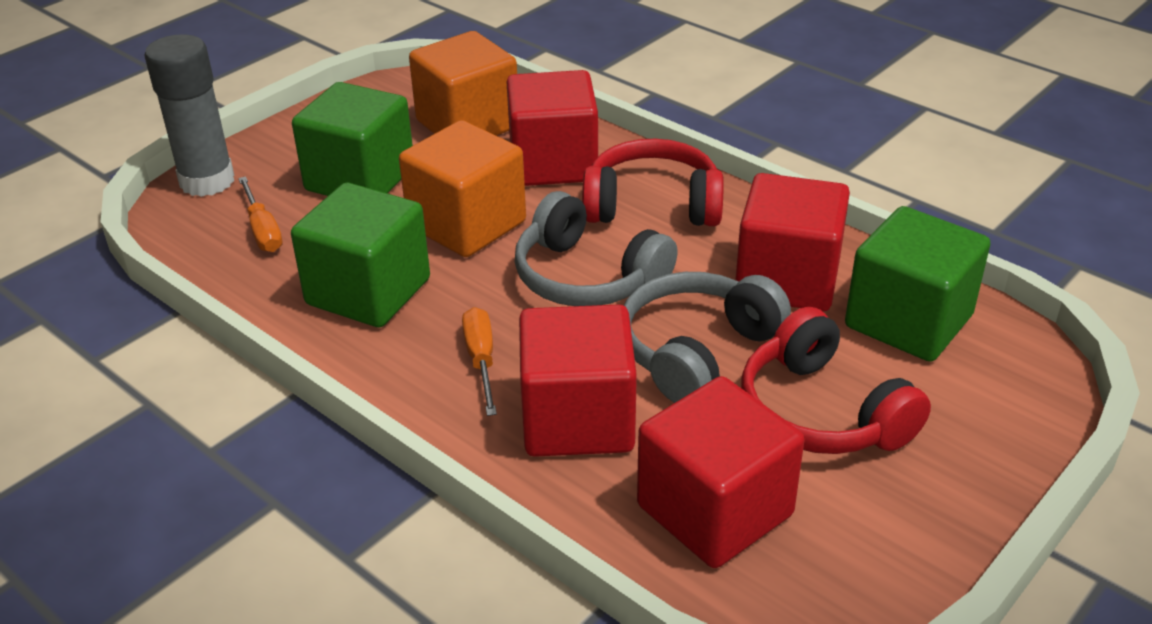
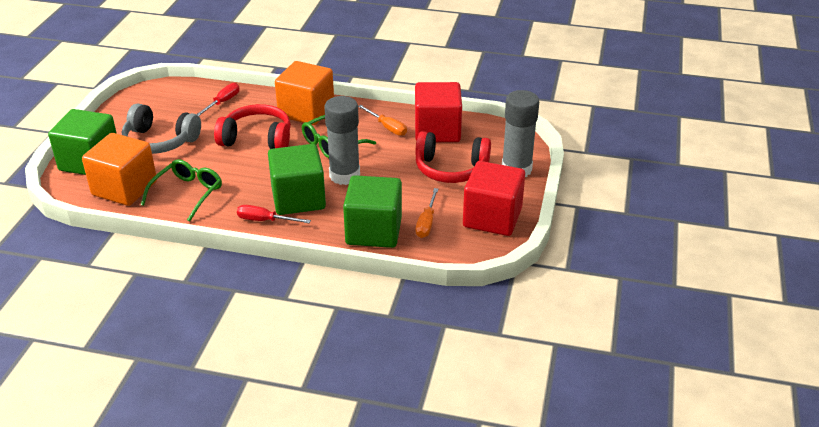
green glasses: 0 -> 2
grey glue stick: 1 -> 2
grey headphones: 2 -> 1
red cube: 4 -> 2
red screwdriver: 0 -> 2

